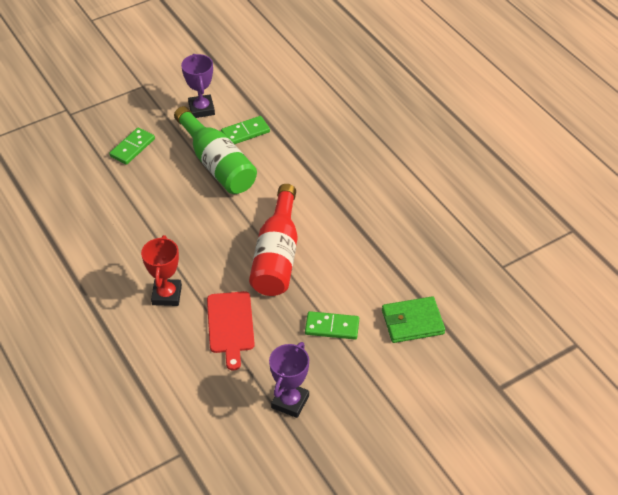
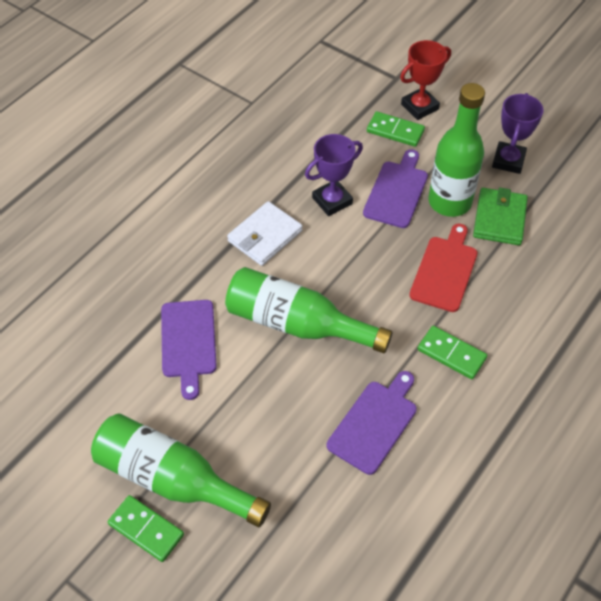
green bottle: 1 -> 3
purple cutting board: 0 -> 3
red bottle: 1 -> 0
white wallet: 0 -> 1

